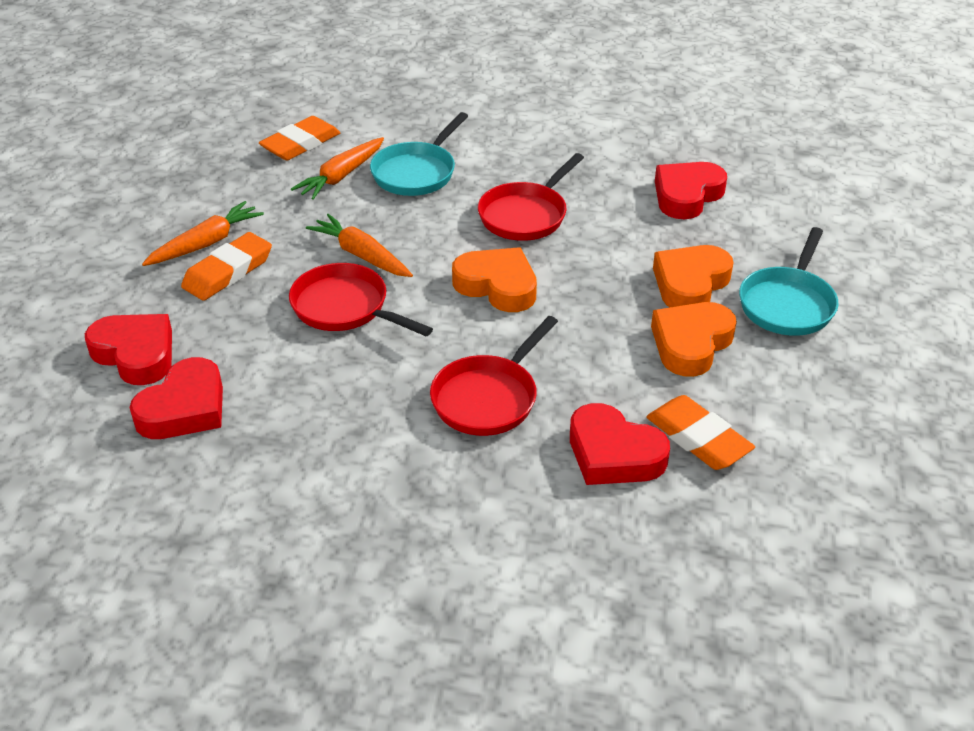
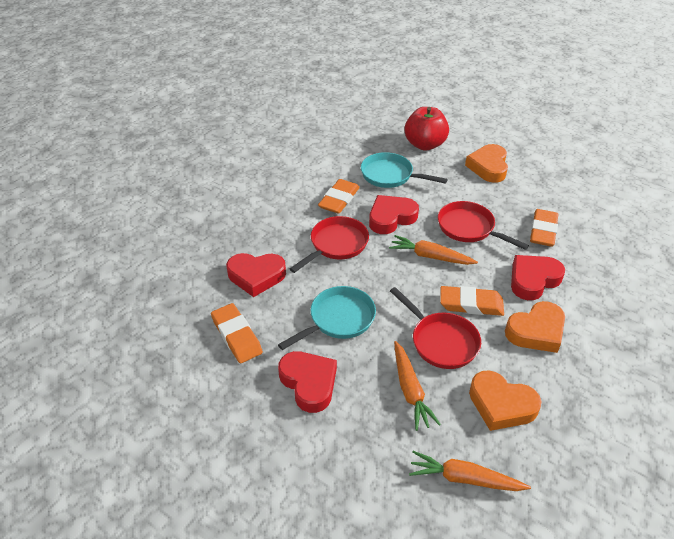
orange eraser: 3 -> 4
red apple: 0 -> 1

